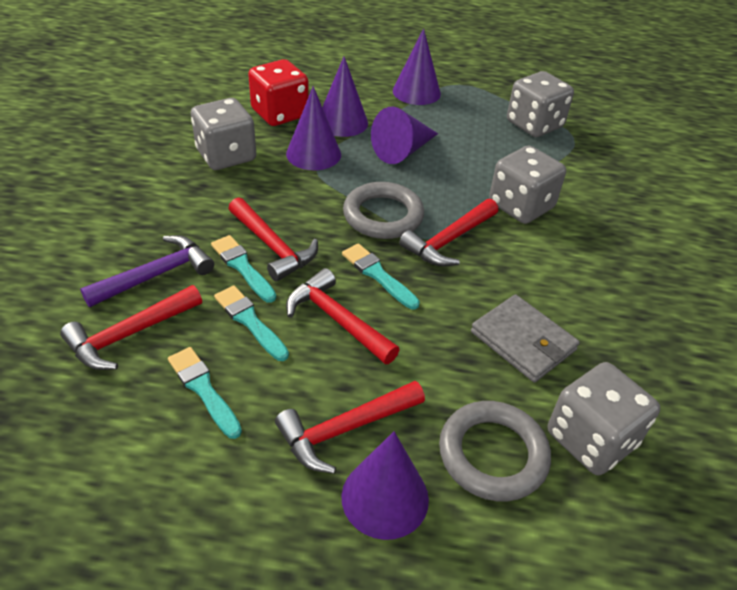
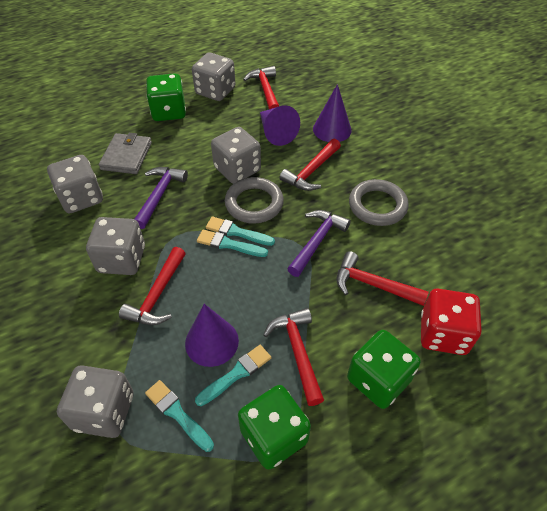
green dice: 0 -> 3
grey dice: 4 -> 5
purple cone: 5 -> 3
purple hammer: 1 -> 2

